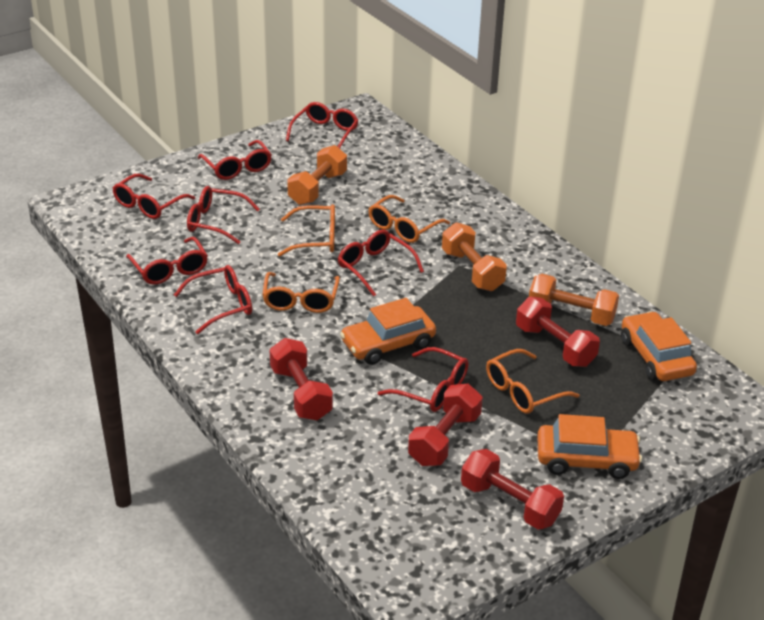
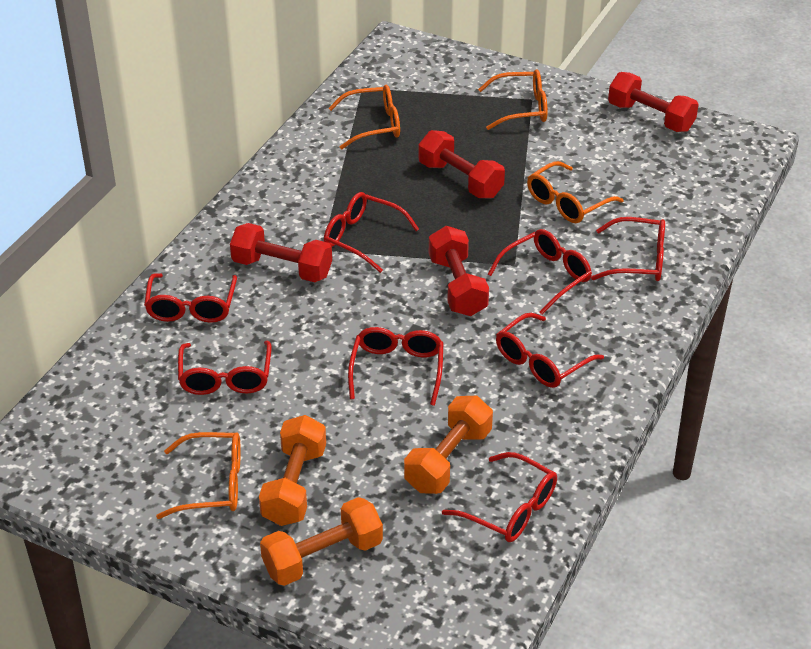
orange car: 3 -> 0

